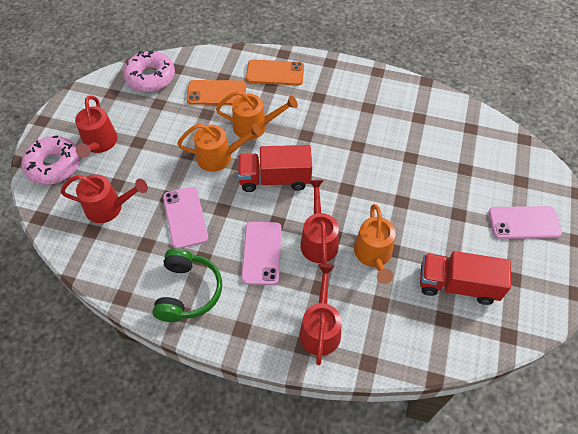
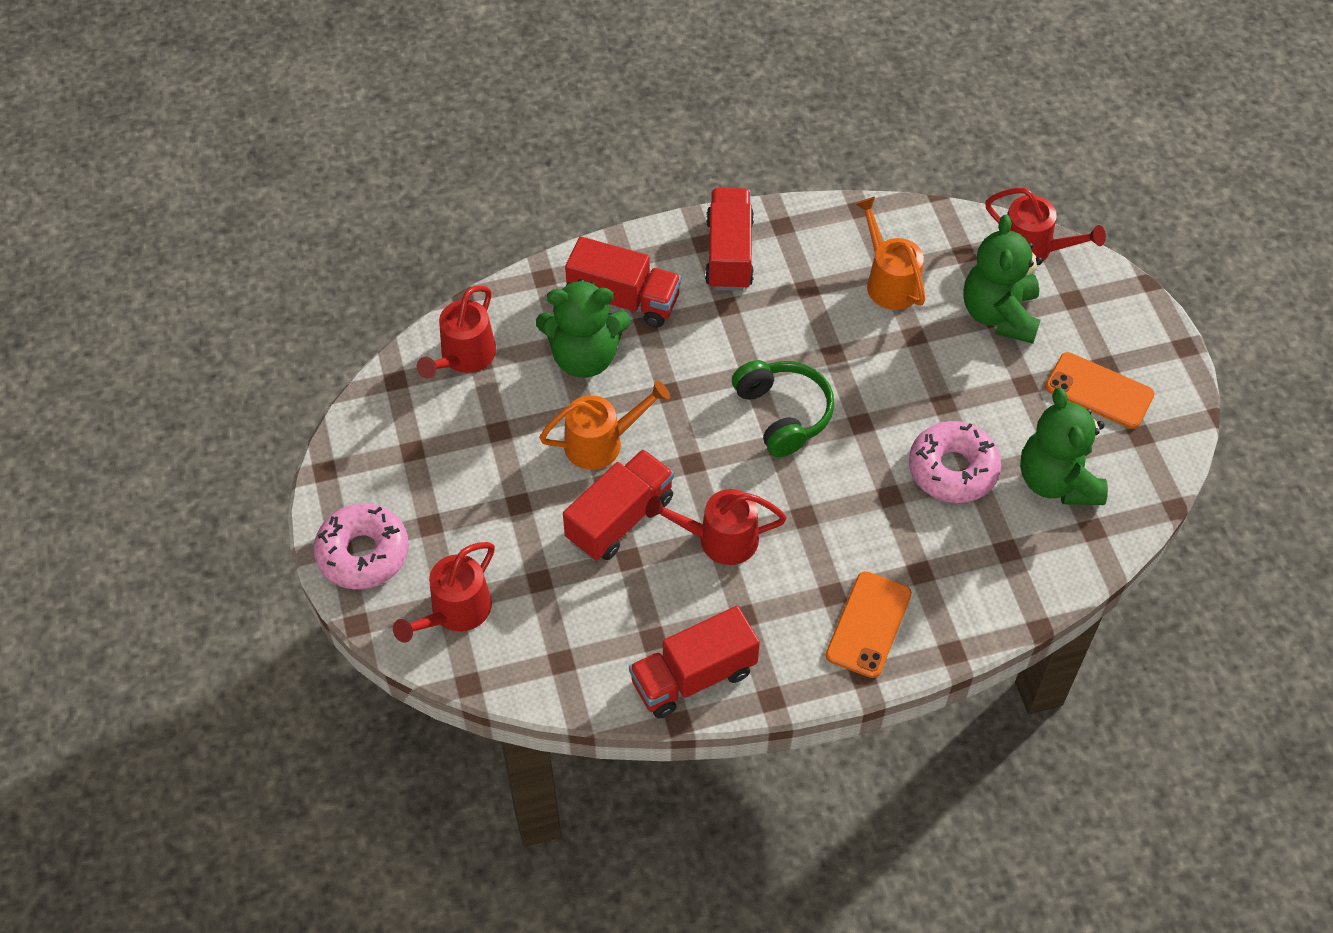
green teddy bear: 0 -> 3
orange watering can: 3 -> 2
pink phone: 3 -> 0
red truck: 2 -> 4

